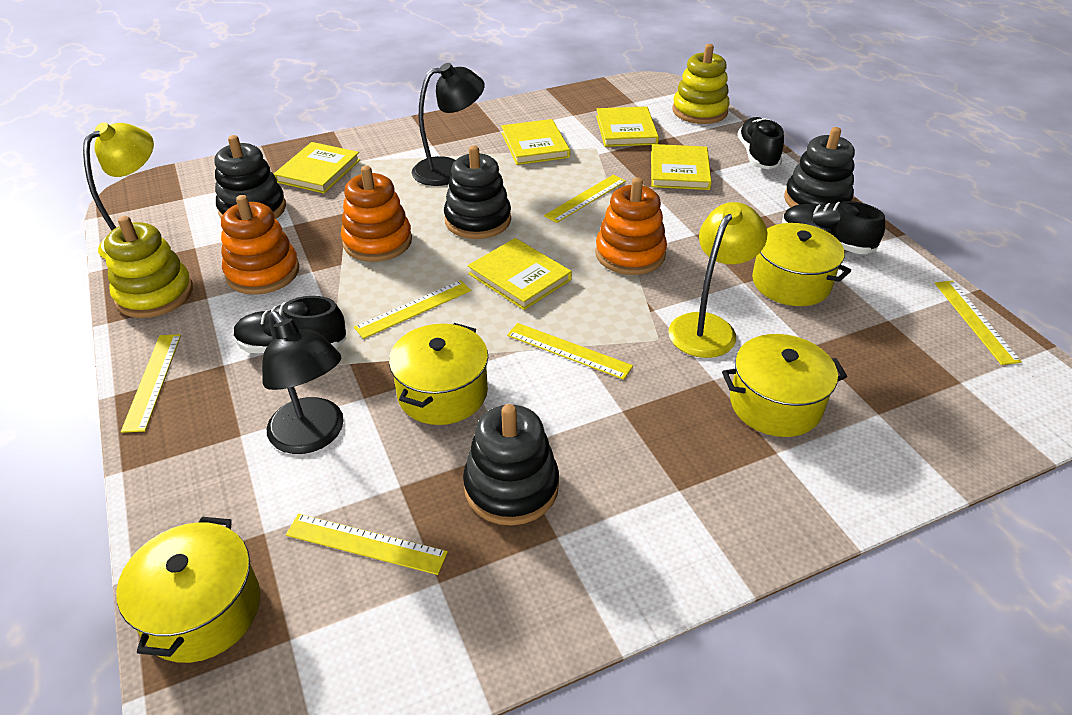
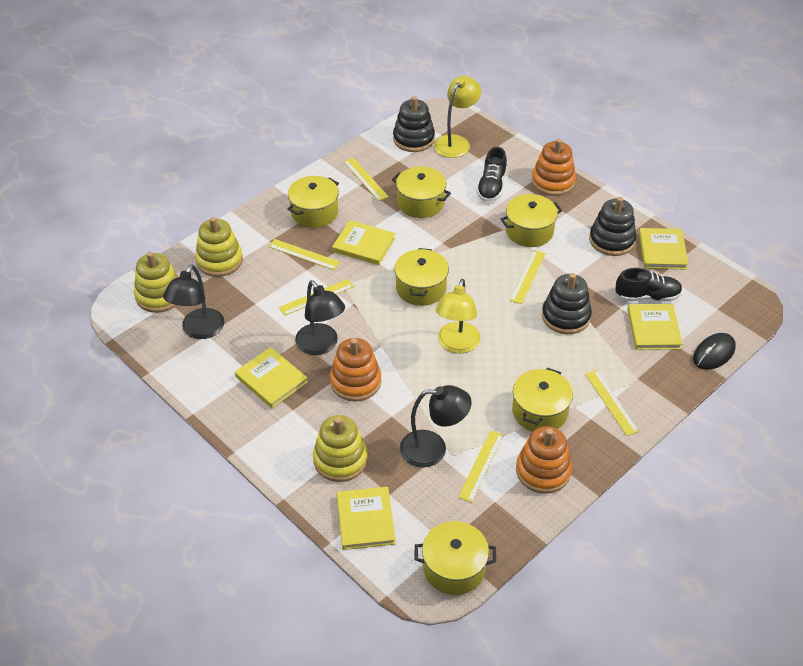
black lamp: 2 -> 3
black mouse: 0 -> 1
black shoe: 3 -> 2
black stacking toy: 4 -> 3
yellow pot: 4 -> 6
yellow stacking toy: 2 -> 3

